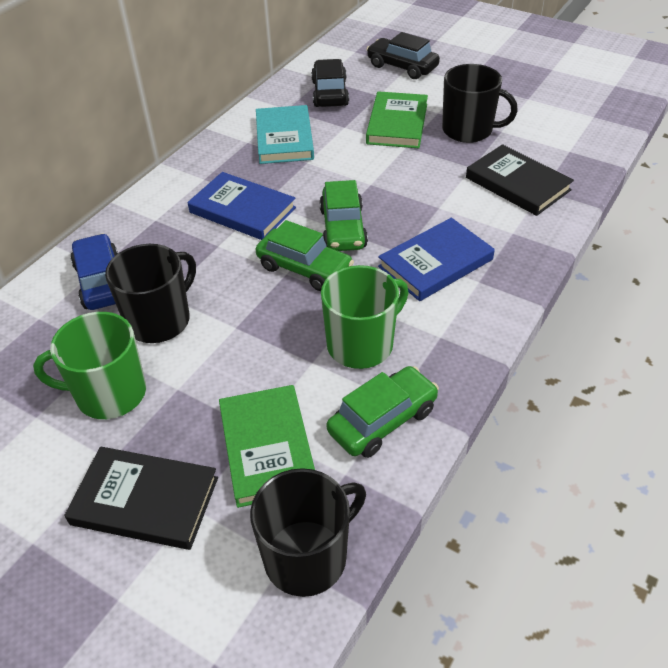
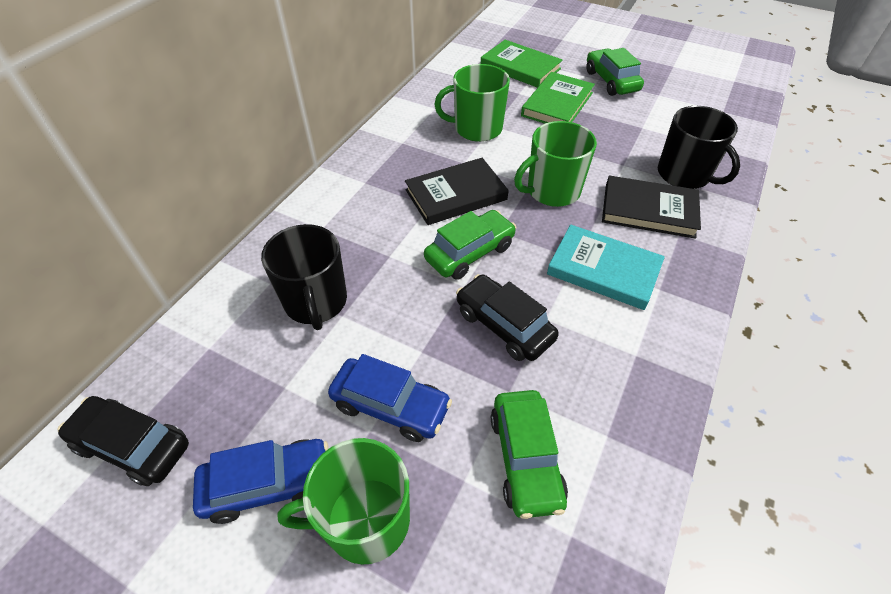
black mug: 3 -> 2
blue book: 2 -> 0
blue car: 1 -> 2
green mug: 2 -> 3

